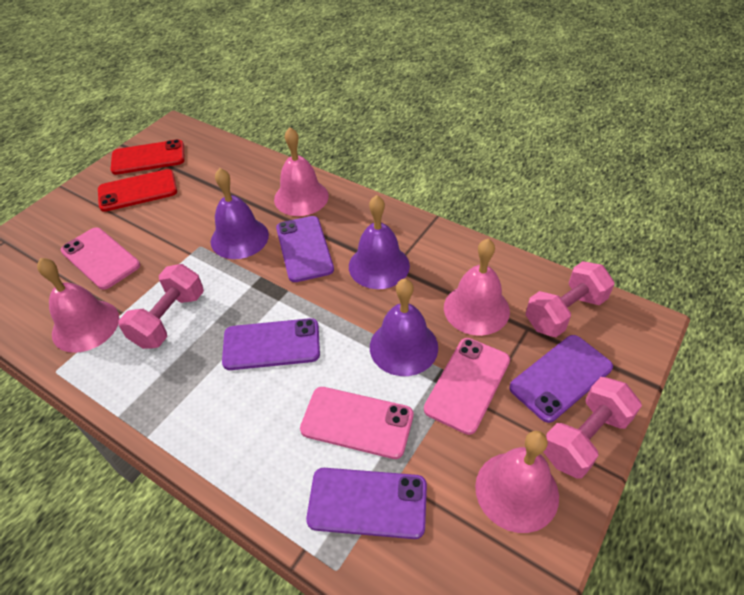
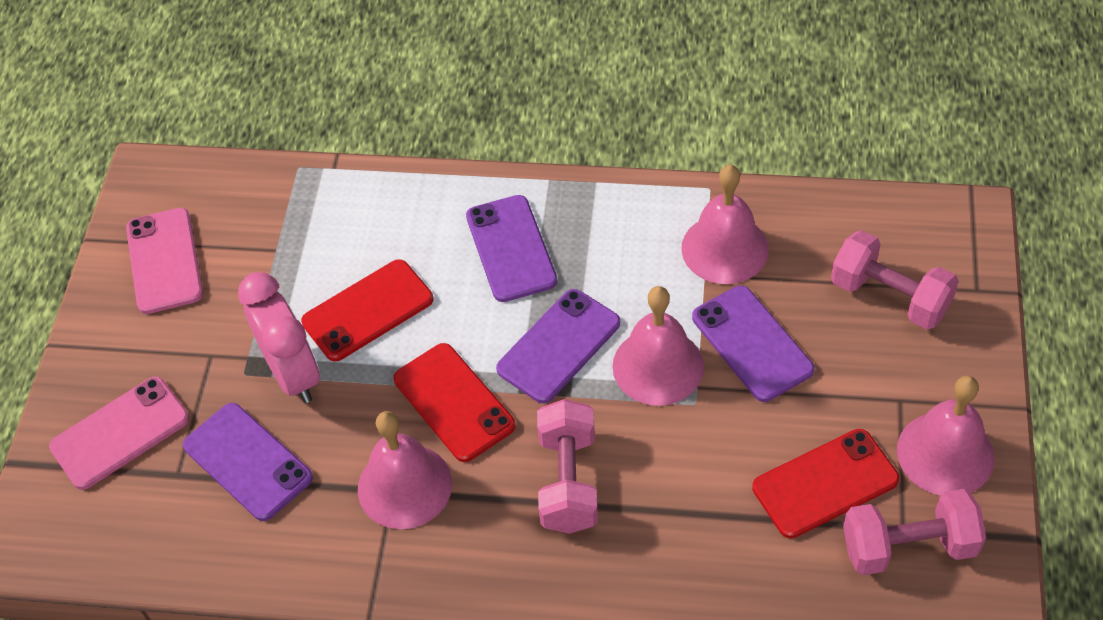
pink clock: 0 -> 1
pink phone: 3 -> 2
purple bell: 3 -> 0
red phone: 2 -> 3

